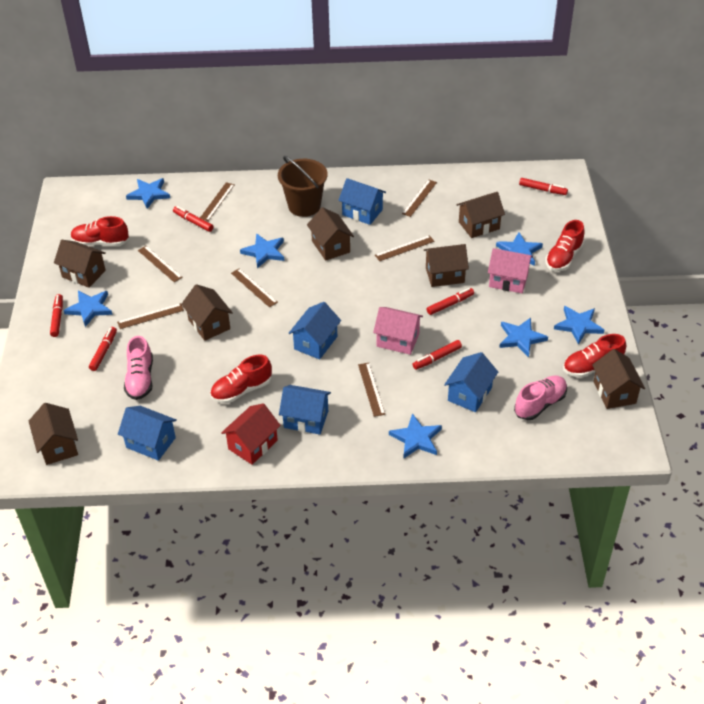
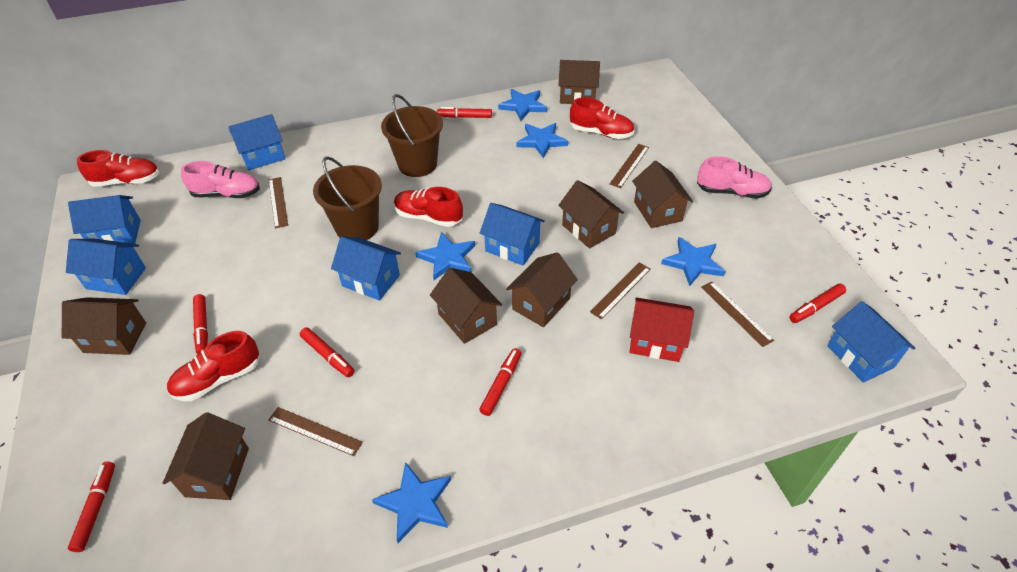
blue house: 5 -> 6
blue star: 7 -> 5
brown bucket: 1 -> 2
brown ruler: 7 -> 5
pink house: 2 -> 0

